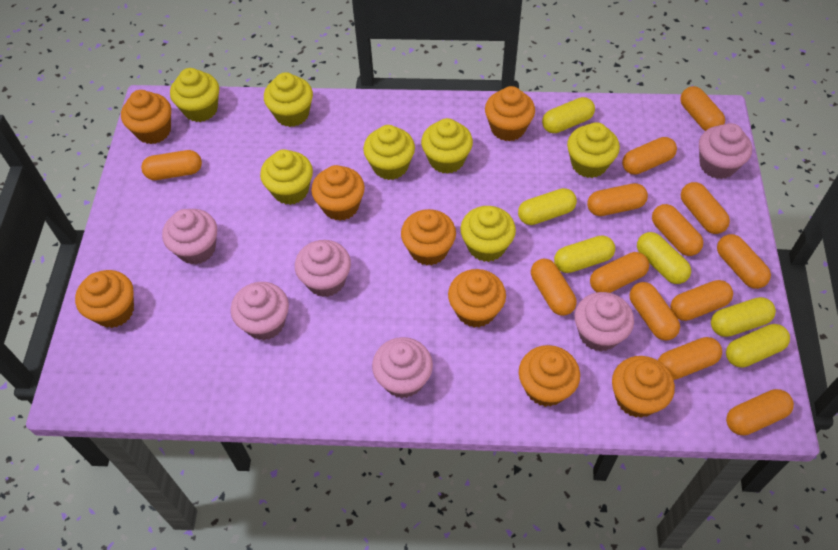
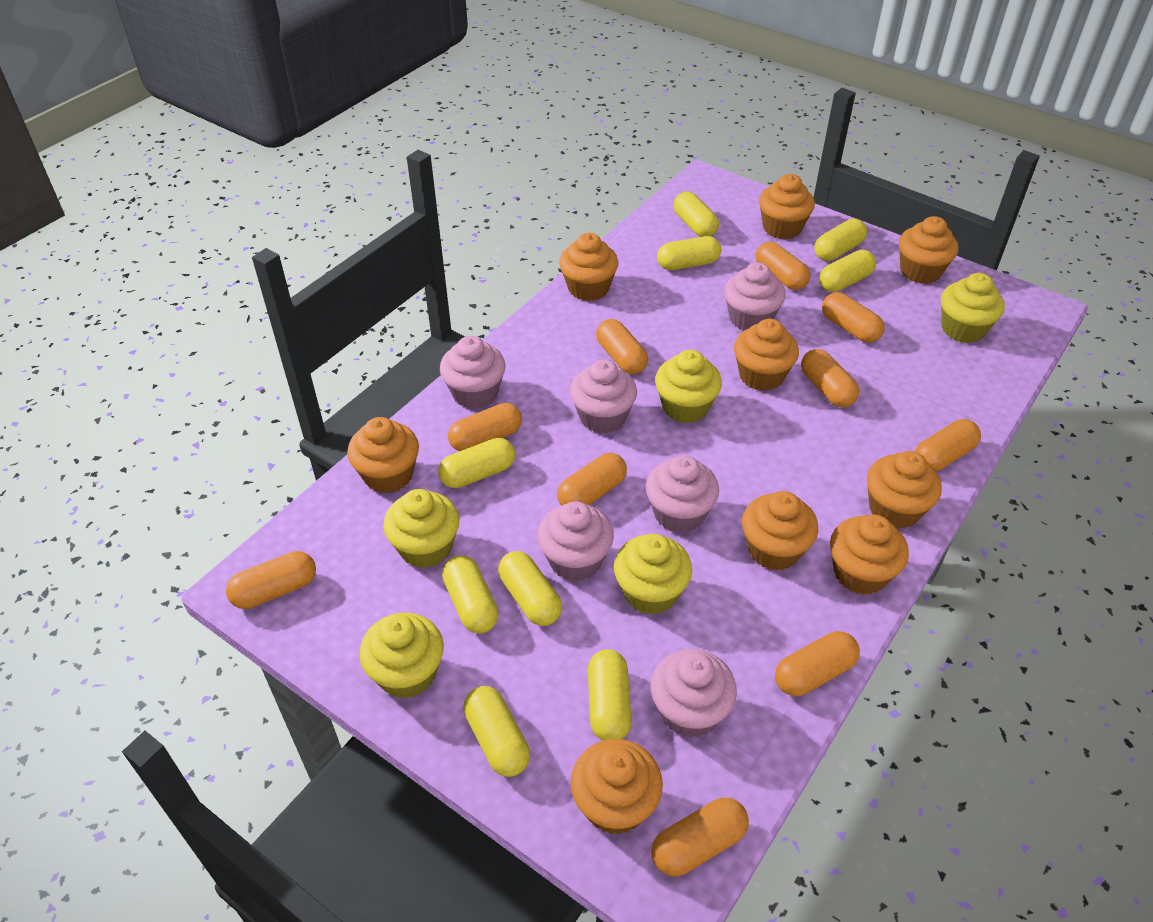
orange capsule: 13 -> 10
orange cupcake: 8 -> 9
yellow capsule: 6 -> 9
yellow cupcake: 7 -> 5

